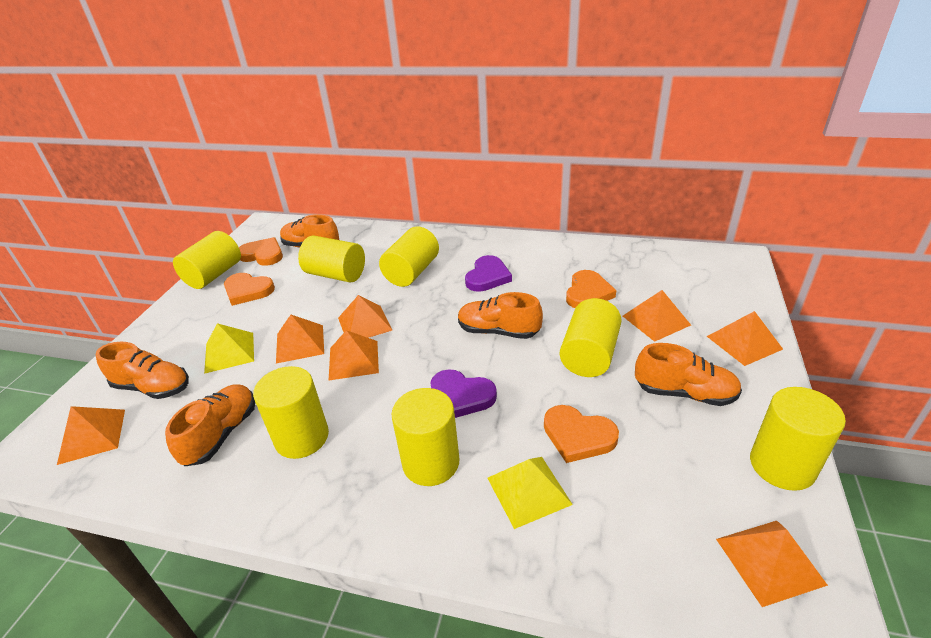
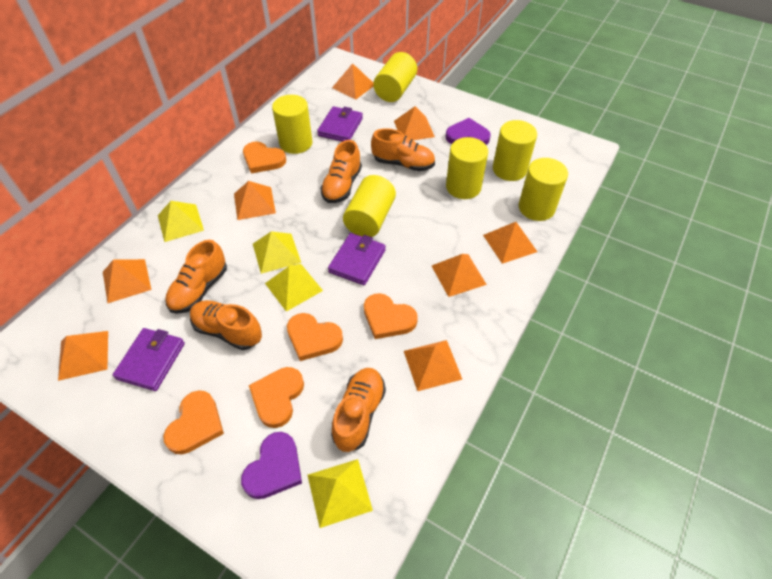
orange heart: 4 -> 5
orange pyramid: 7 -> 8
purple wallet: 0 -> 3
yellow cylinder: 7 -> 6
yellow pyramid: 2 -> 4

